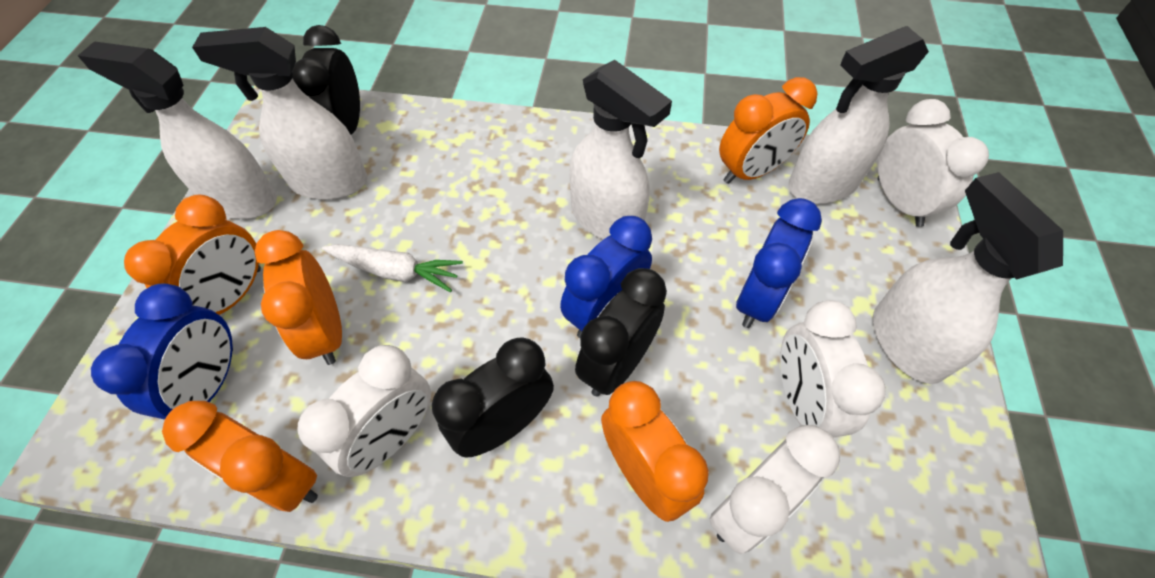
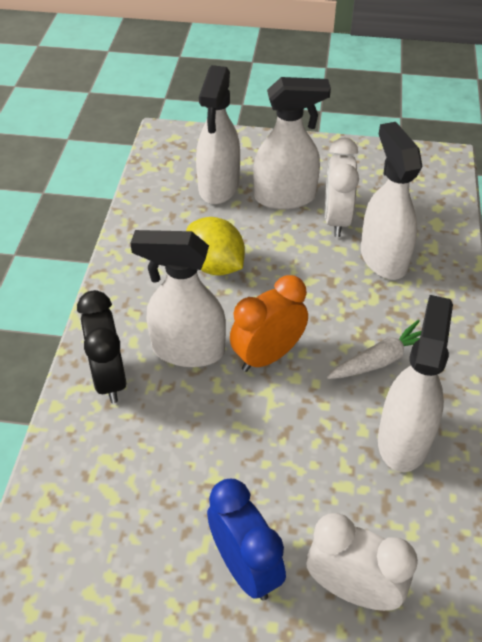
black clock: 3 -> 1
blue clock: 3 -> 1
orange clock: 5 -> 1
white clock: 4 -> 2
yellow lemon: 0 -> 1

